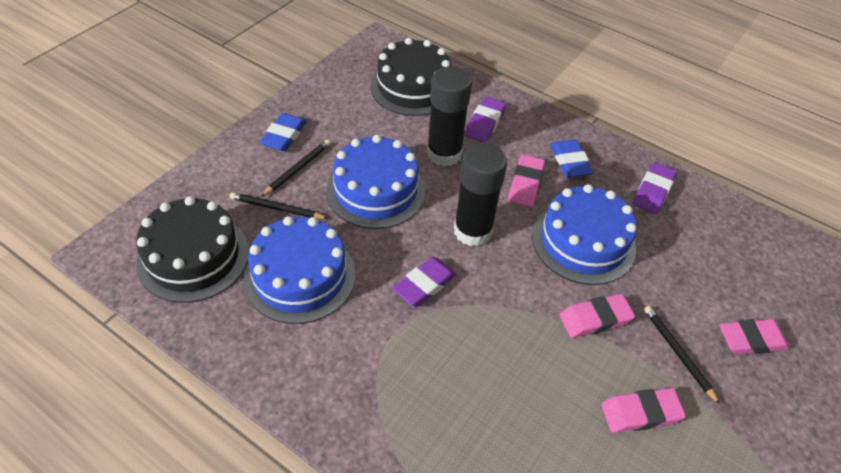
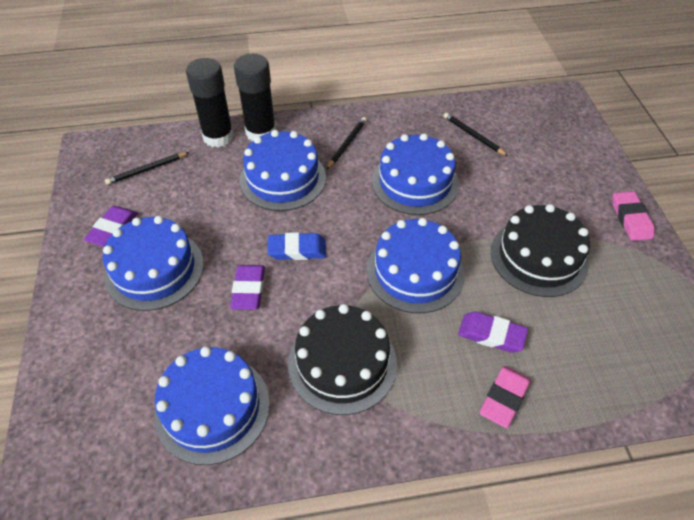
blue cake: 3 -> 5
blue eraser: 2 -> 1
pink eraser: 4 -> 2

